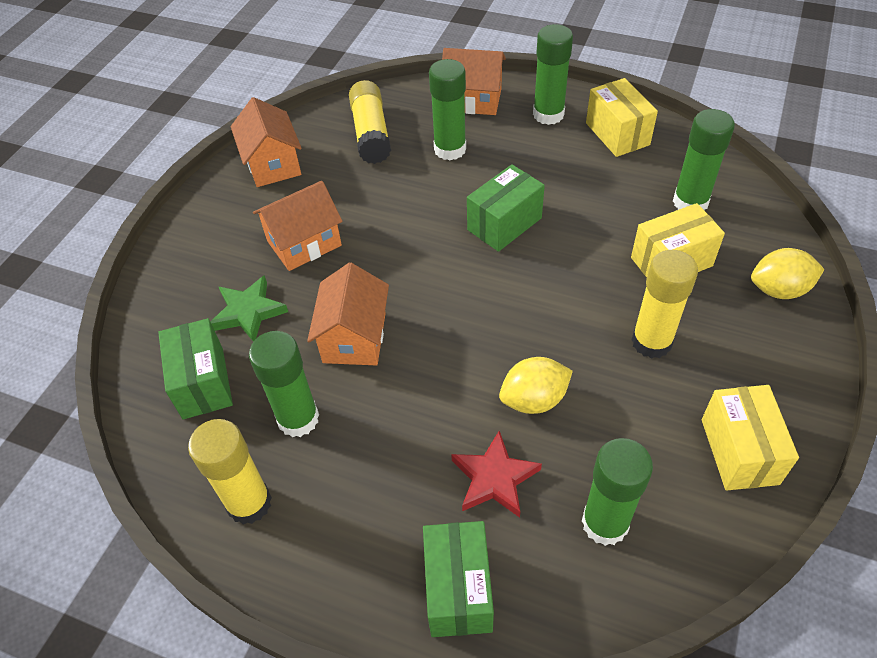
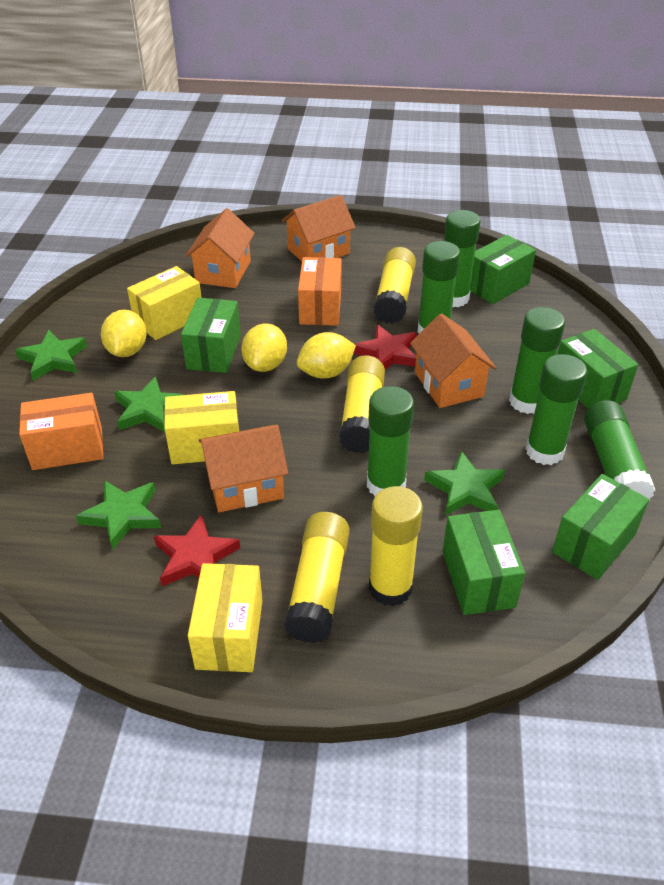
green box: 3 -> 5
green glue stick: 5 -> 6
green star: 1 -> 4
orange box: 0 -> 2
red star: 1 -> 2
yellow glue stick: 3 -> 4
yellow lemon: 2 -> 3

